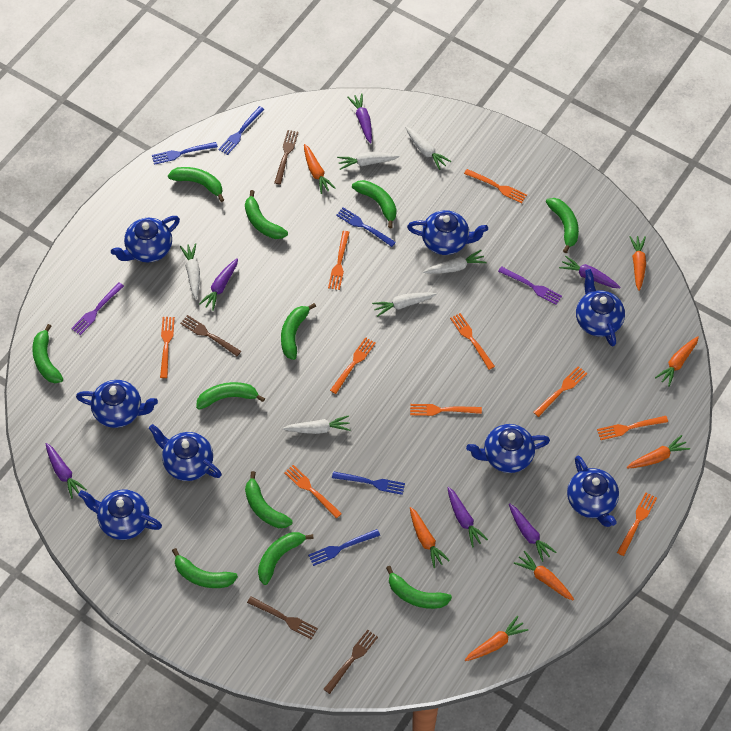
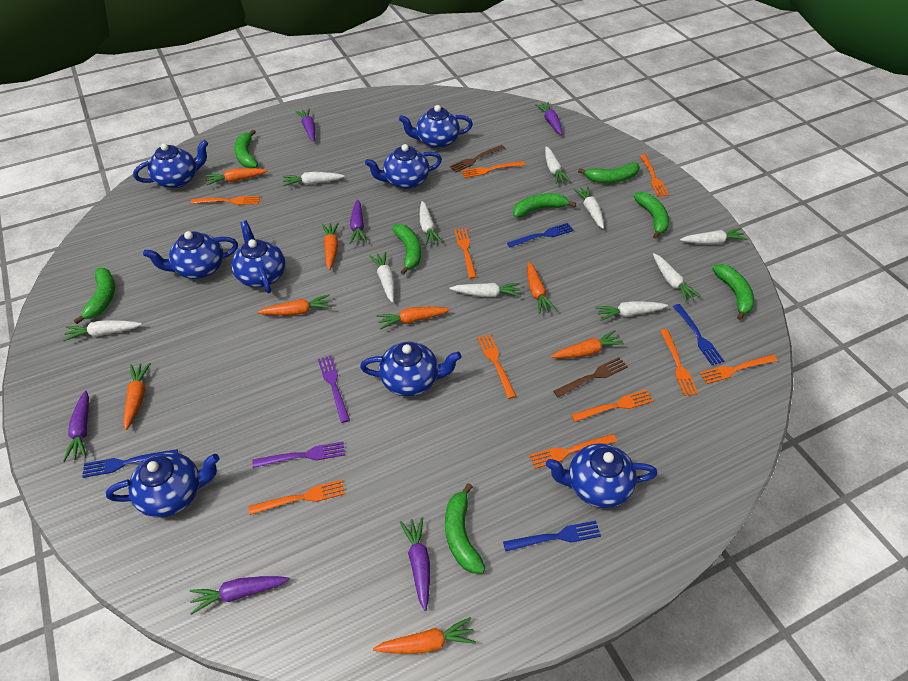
blue fork: 5 -> 4
brown fork: 4 -> 2
green banana: 11 -> 8
orange carrot: 7 -> 8
white carrot: 6 -> 10

